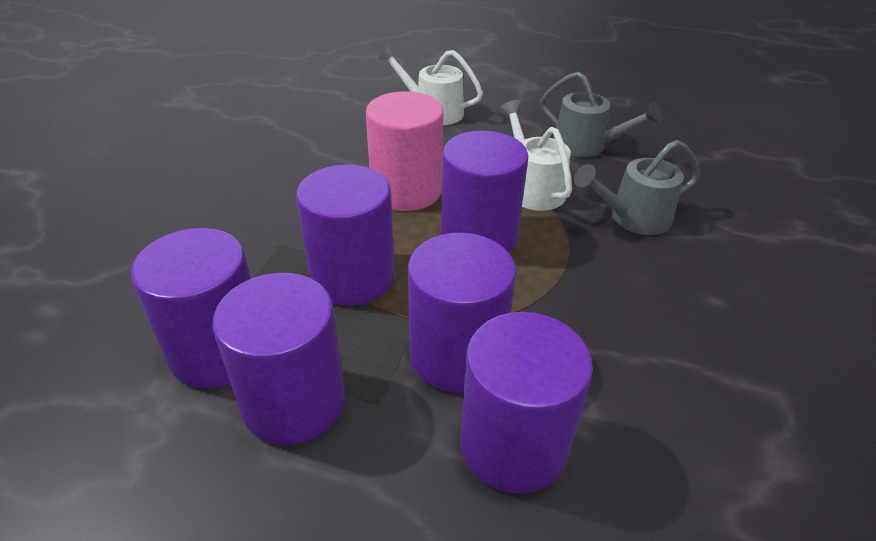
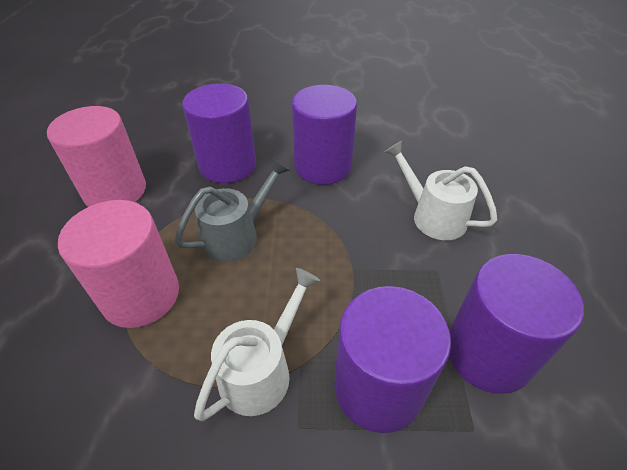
grey watering can: 2 -> 1
pink cylinder: 1 -> 2
purple cylinder: 6 -> 4

